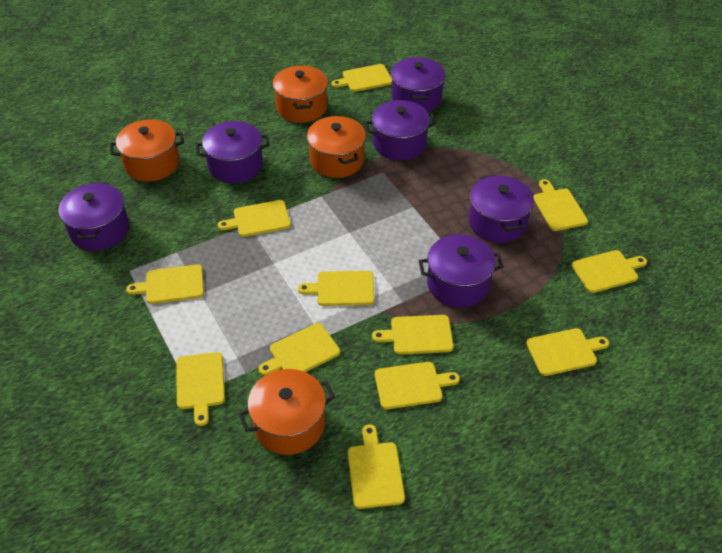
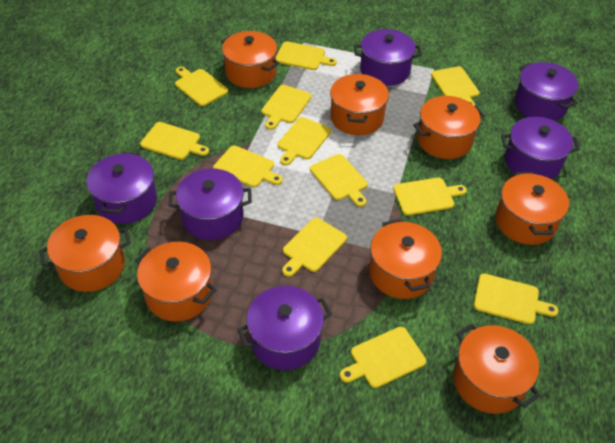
orange pot: 4 -> 8

